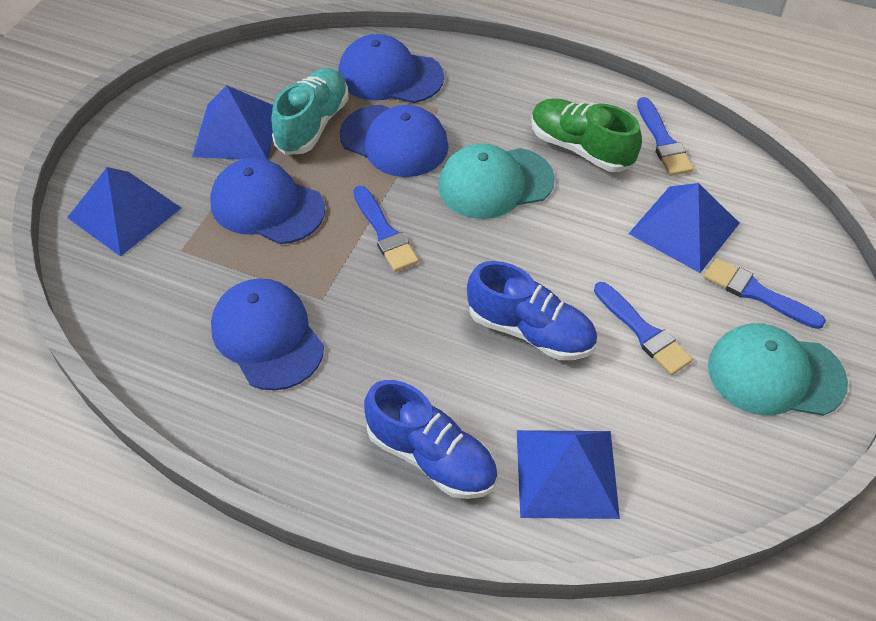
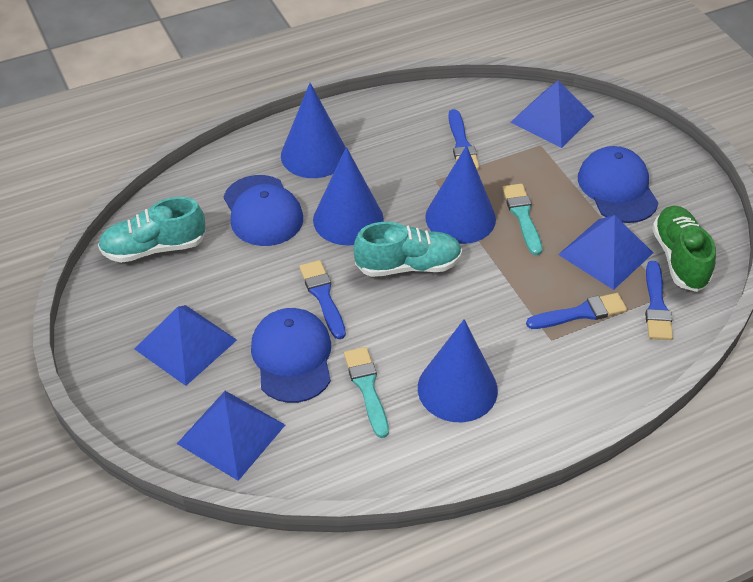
blue cap: 4 -> 3
blue cone: 0 -> 4
blue shoe: 2 -> 0
turquoise brush: 0 -> 2
turquoise cap: 2 -> 0
turquoise shoe: 1 -> 2

